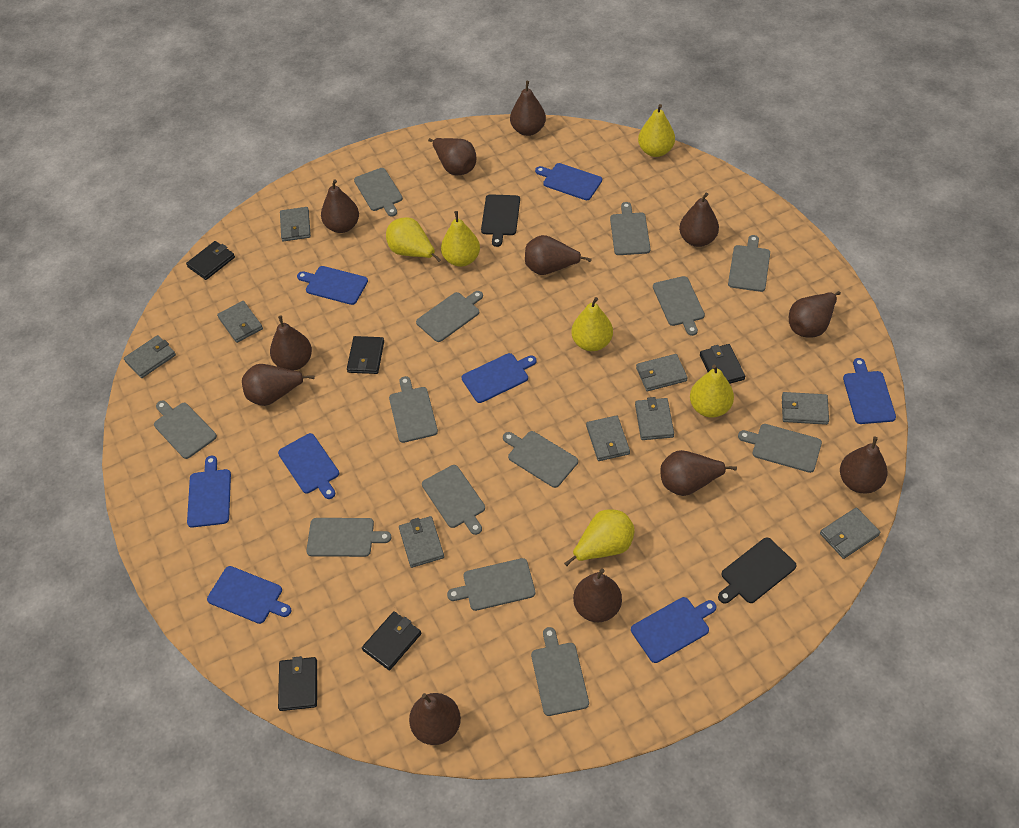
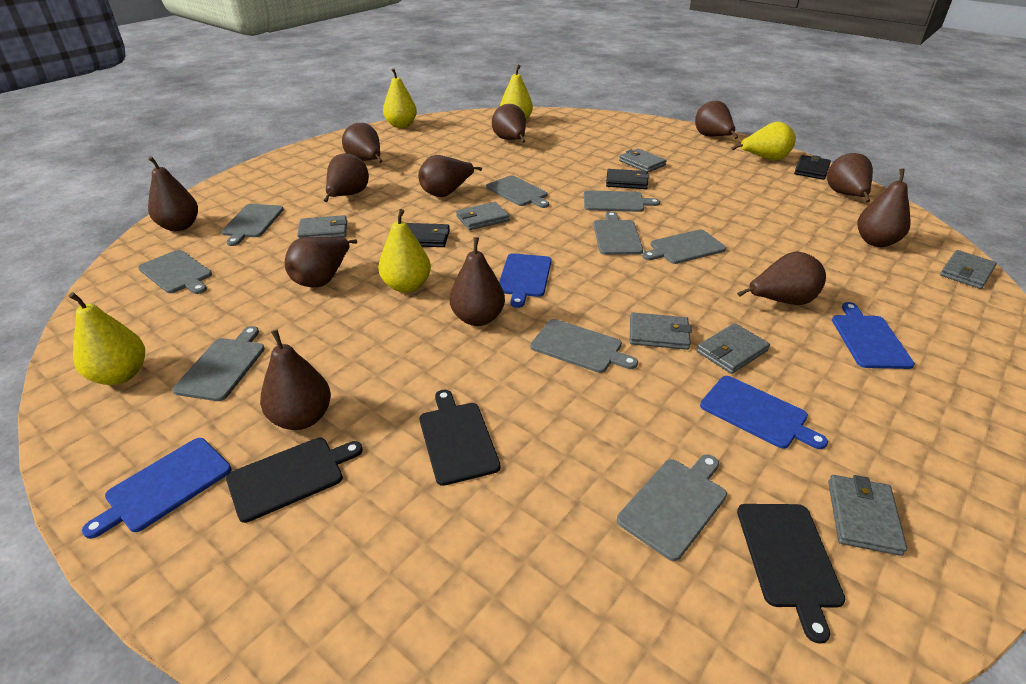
black cutting board: 2 -> 3
black wallet: 5 -> 3
blue cutting board: 8 -> 4
grey cutting board: 13 -> 9
grey wallet: 9 -> 7
yellow pear: 6 -> 5

